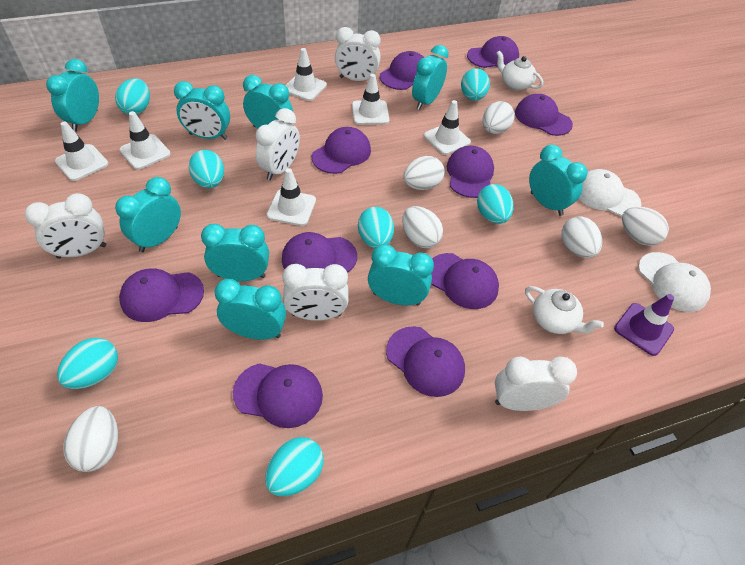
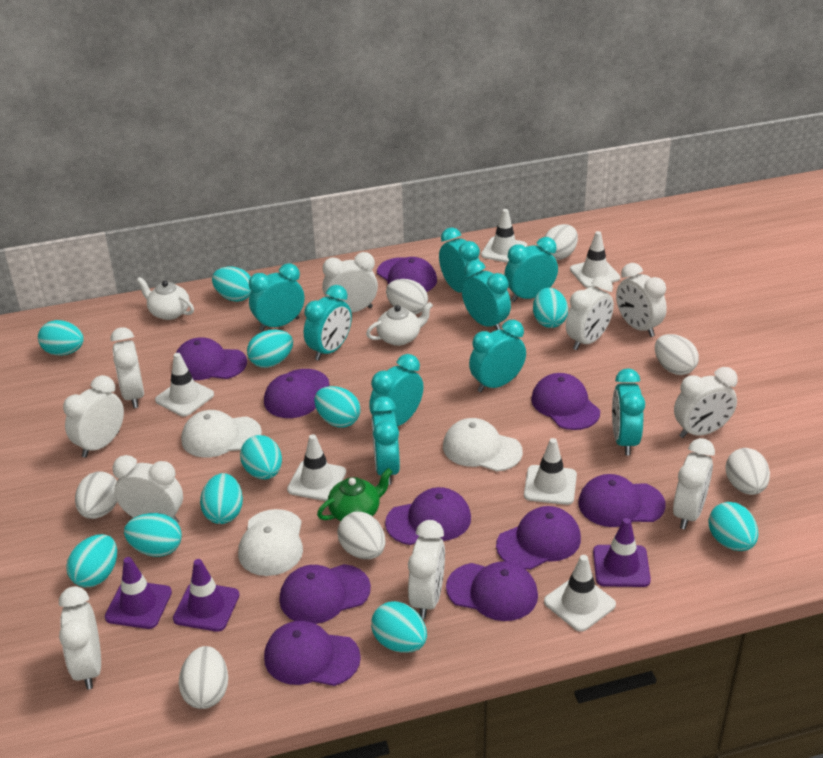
green teapot: 0 -> 1
purple traffic cone: 1 -> 3
turquoise egg: 7 -> 11
white cap: 2 -> 3
white clock: 5 -> 10
white egg: 6 -> 7

